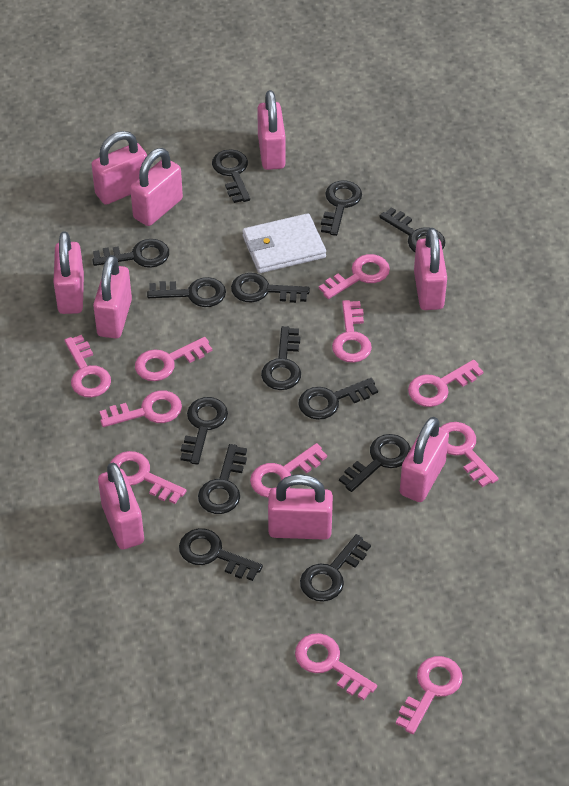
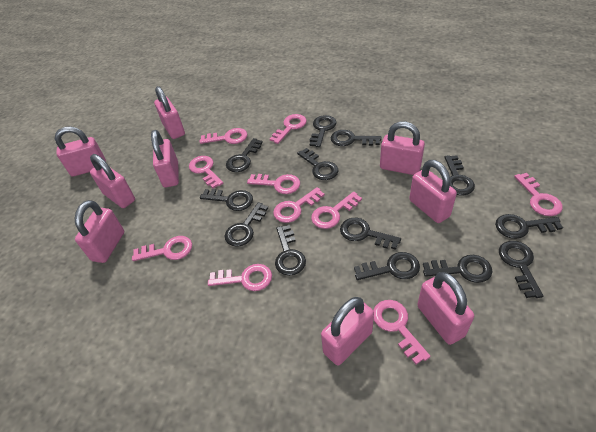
pink key: 11 -> 10
white wallet: 1 -> 0

